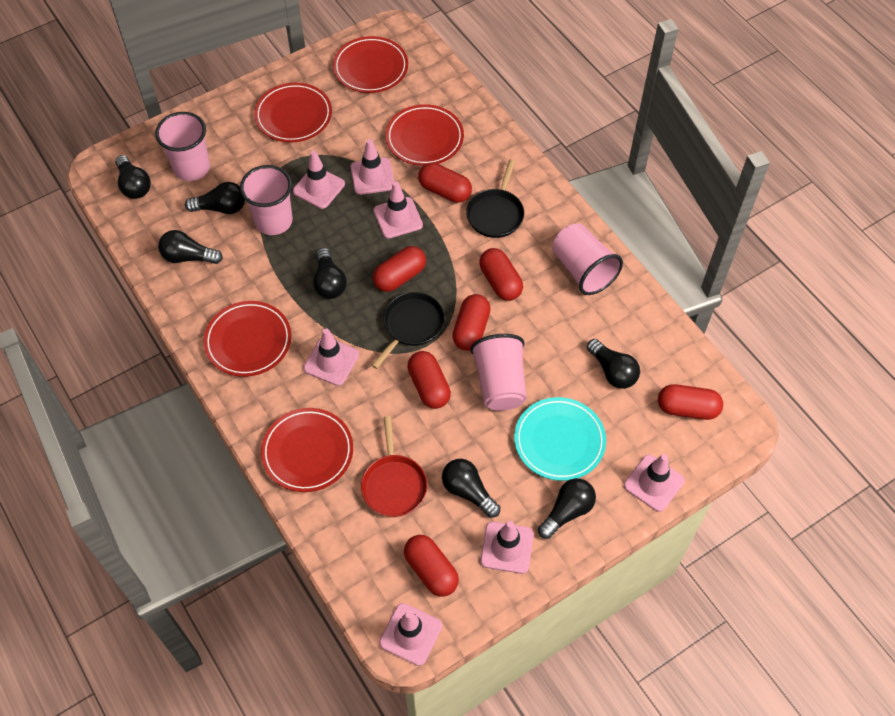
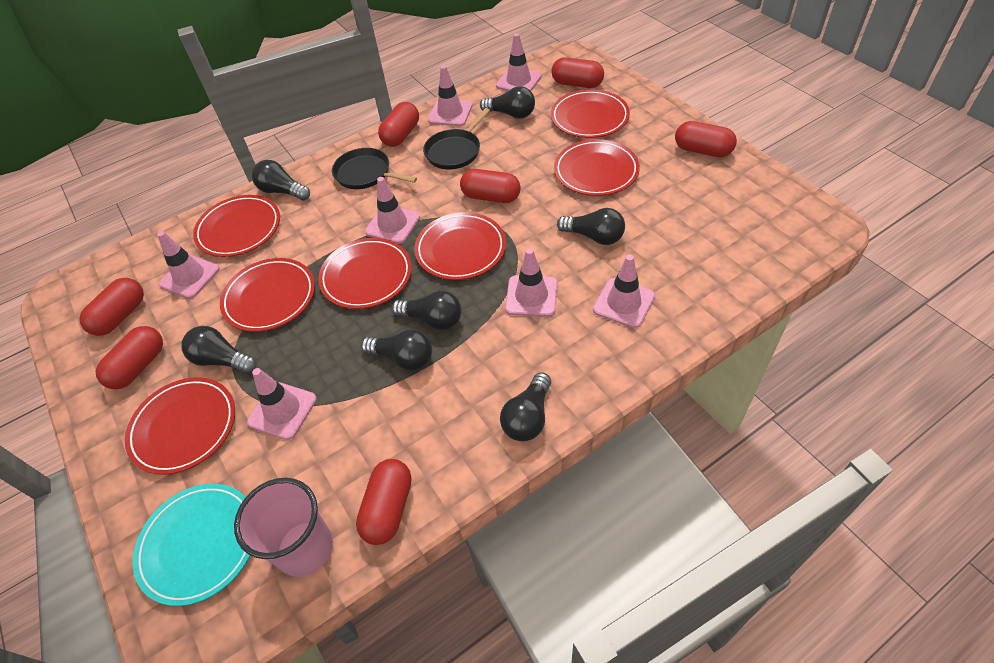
pink cup: 4 -> 1
red pan: 1 -> 0
red plate: 5 -> 7

